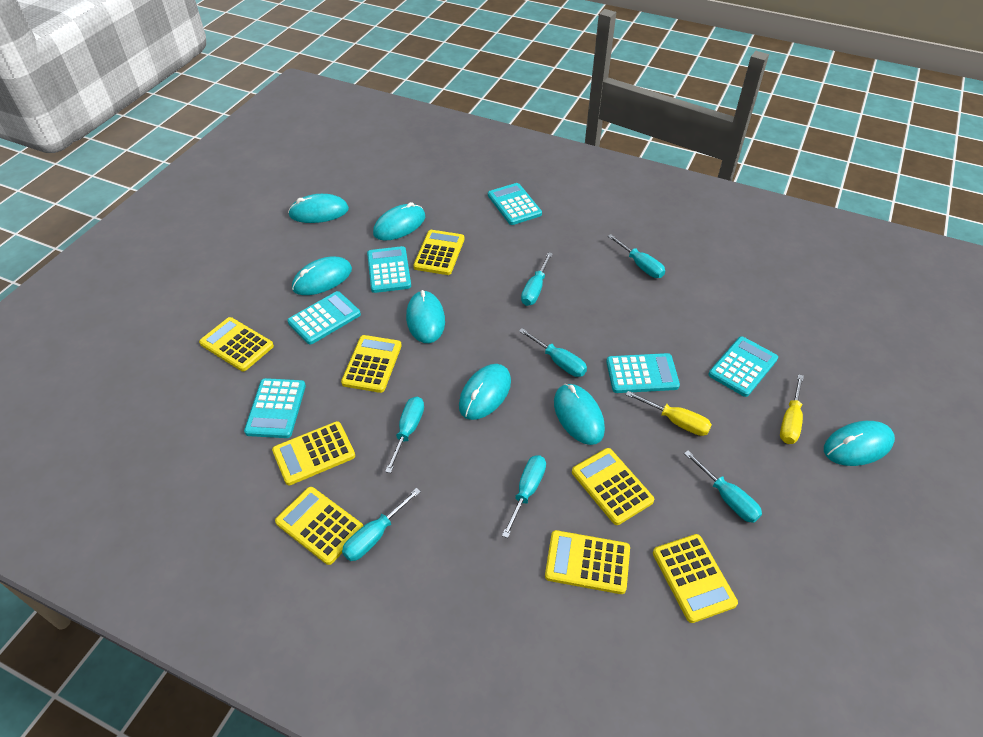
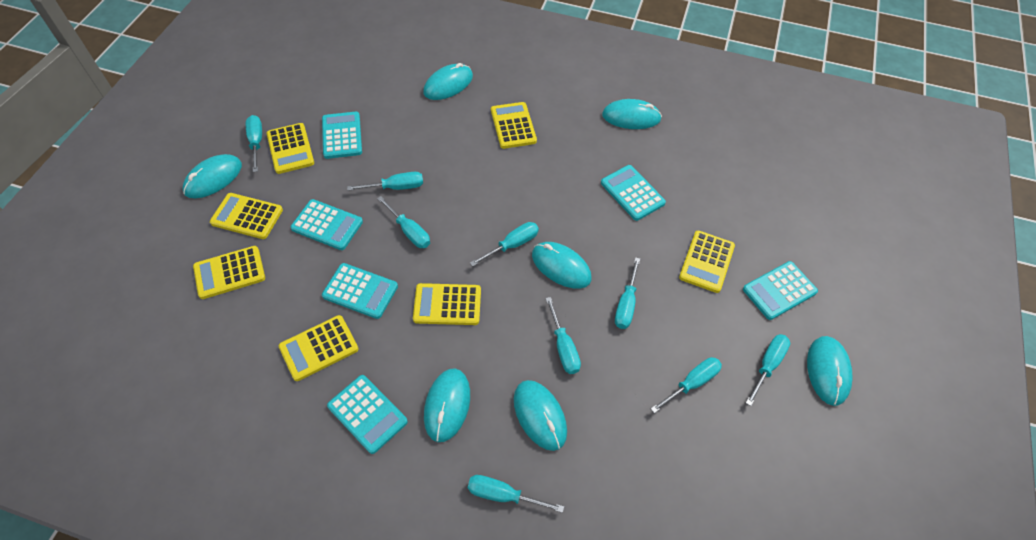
turquoise screwdriver: 7 -> 9
yellow calculator: 8 -> 7
yellow screwdriver: 2 -> 0

